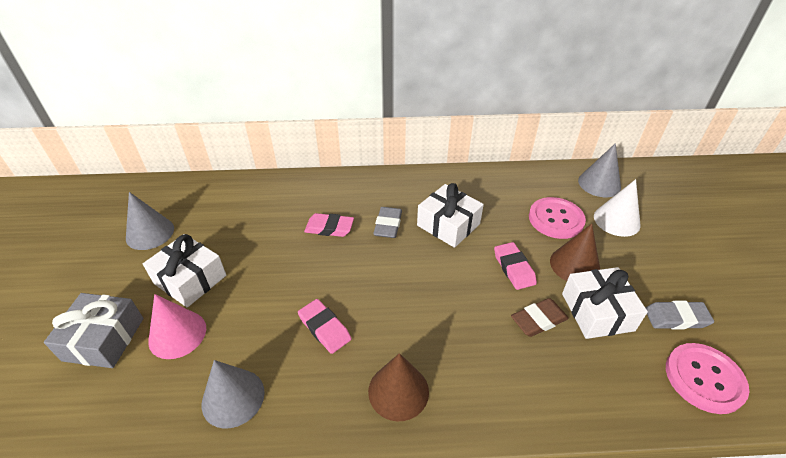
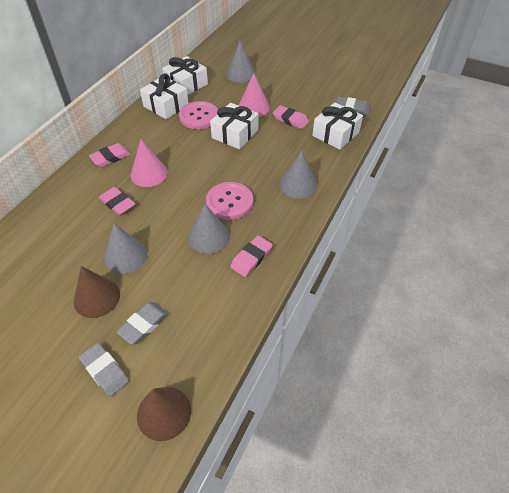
brown eraser: 1 -> 0
grey cone: 3 -> 4
grey eraser: 2 -> 3
grey gift: 1 -> 0
pink cone: 1 -> 2
pink eraser: 3 -> 4
white cone: 1 -> 0
white gift: 3 -> 4

